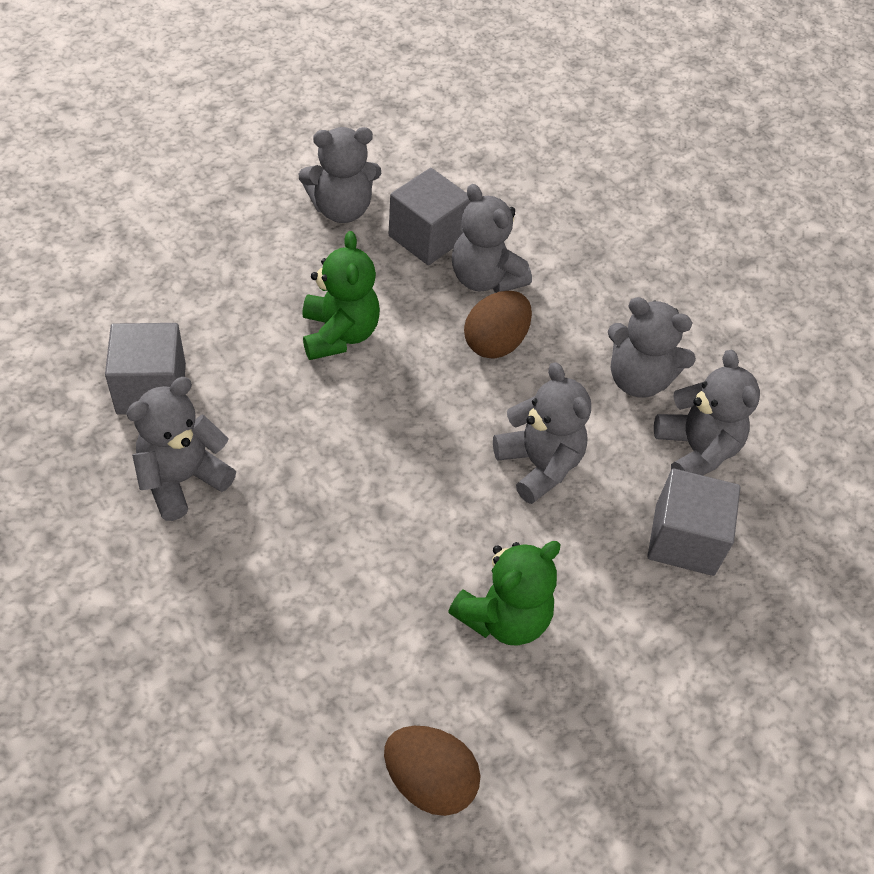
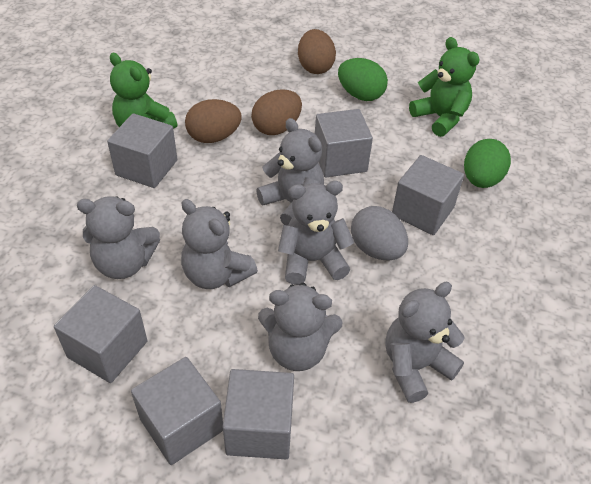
brown egg: 2 -> 3
green egg: 0 -> 2
grey cube: 3 -> 6
grey egg: 0 -> 1

